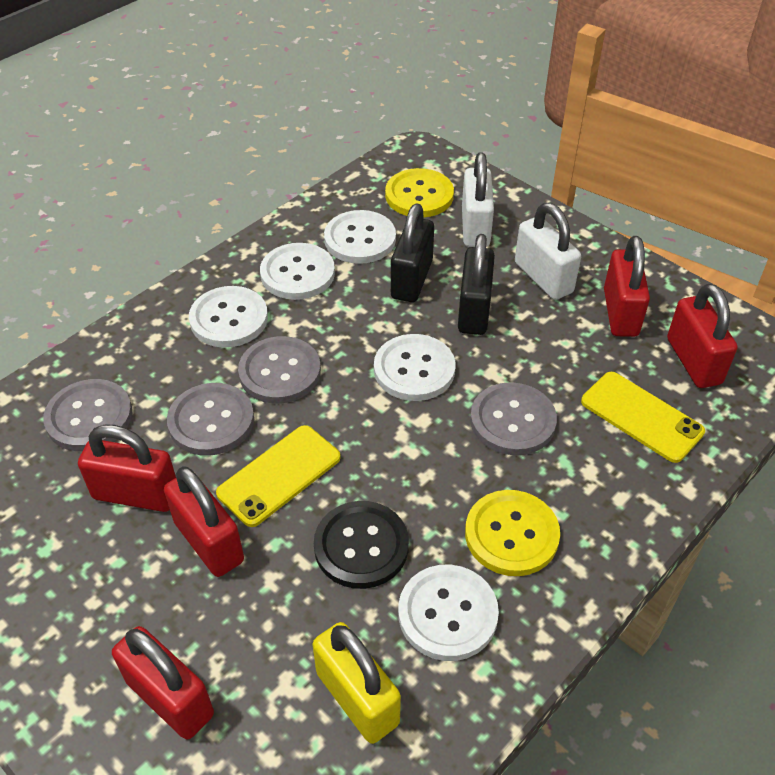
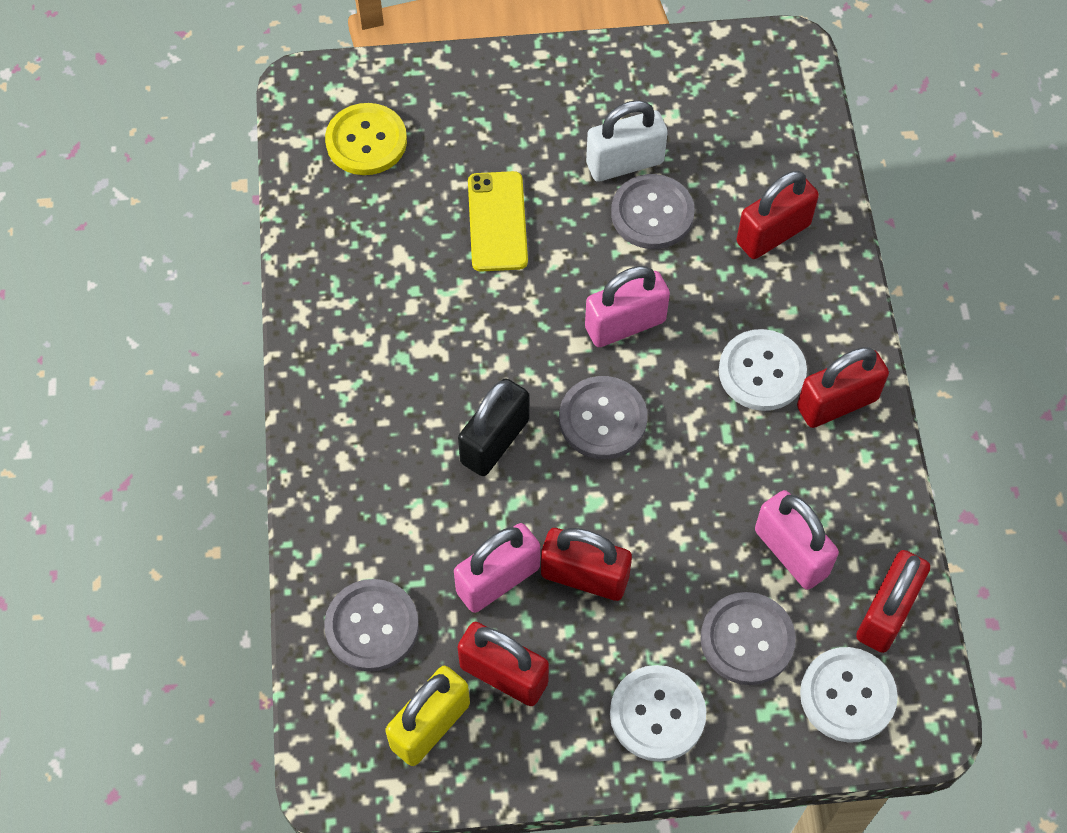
black button: 1 -> 0
black padlock: 2 -> 1
pink padlock: 0 -> 3
white button: 5 -> 3
white padlock: 2 -> 1
yellow button: 2 -> 1
yellow phone: 2 -> 1

